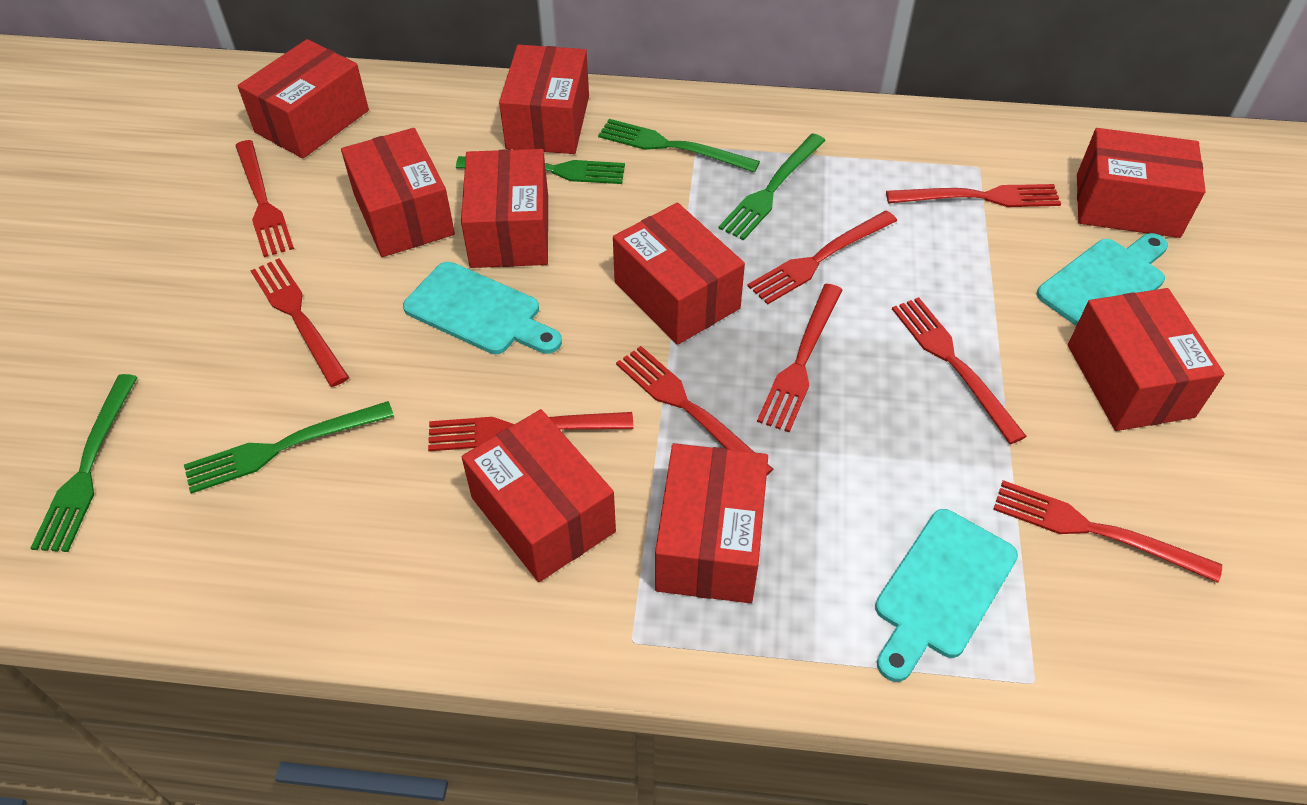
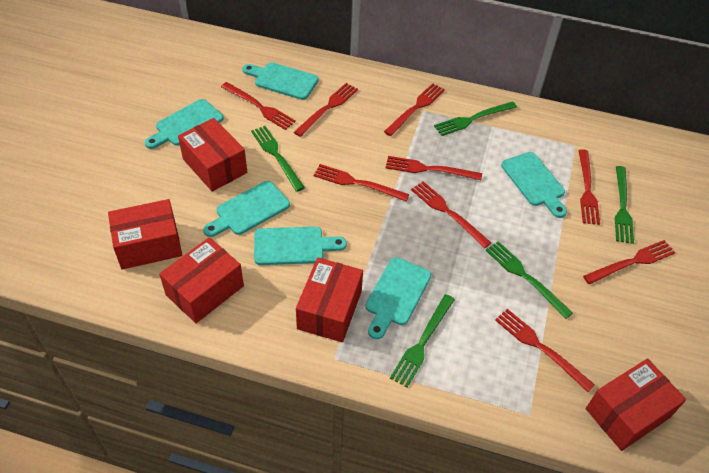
red box: 9 -> 5
turquoise cutting board: 3 -> 6

